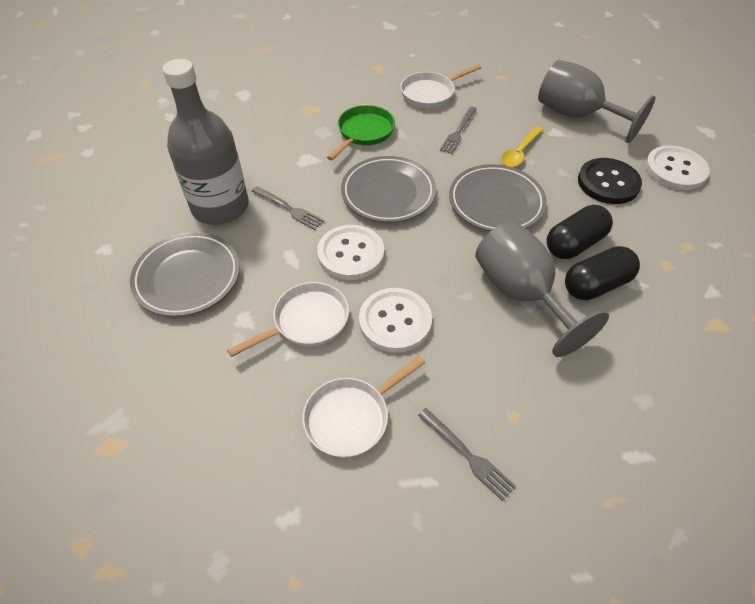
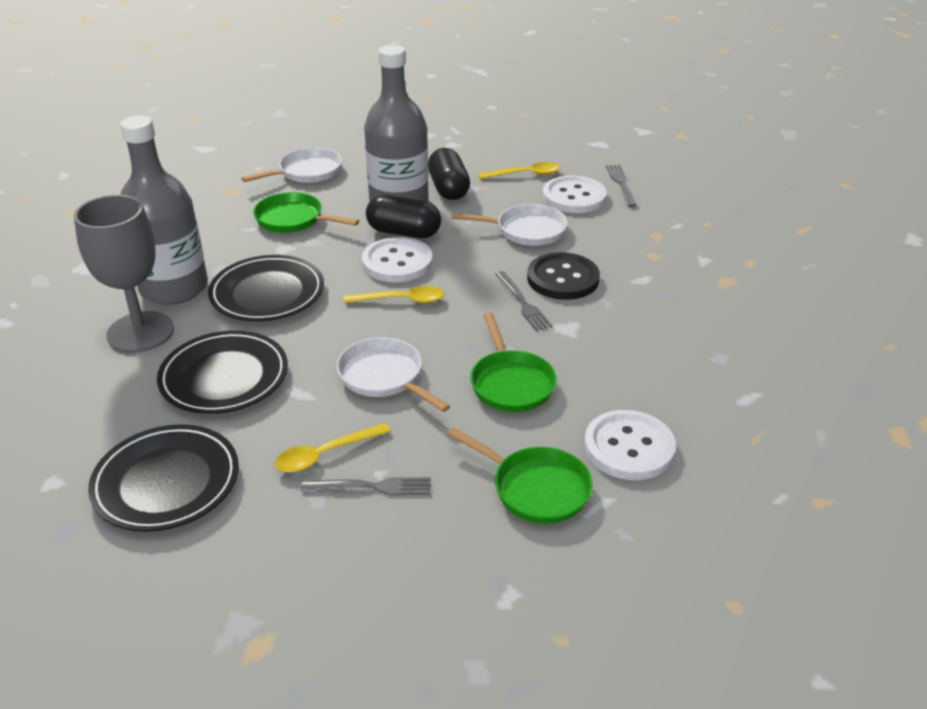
black plate: 0 -> 3
green pan: 1 -> 3
grey bottle: 1 -> 2
grey goblet: 2 -> 1
grey plate: 3 -> 0
yellow spoon: 1 -> 3

